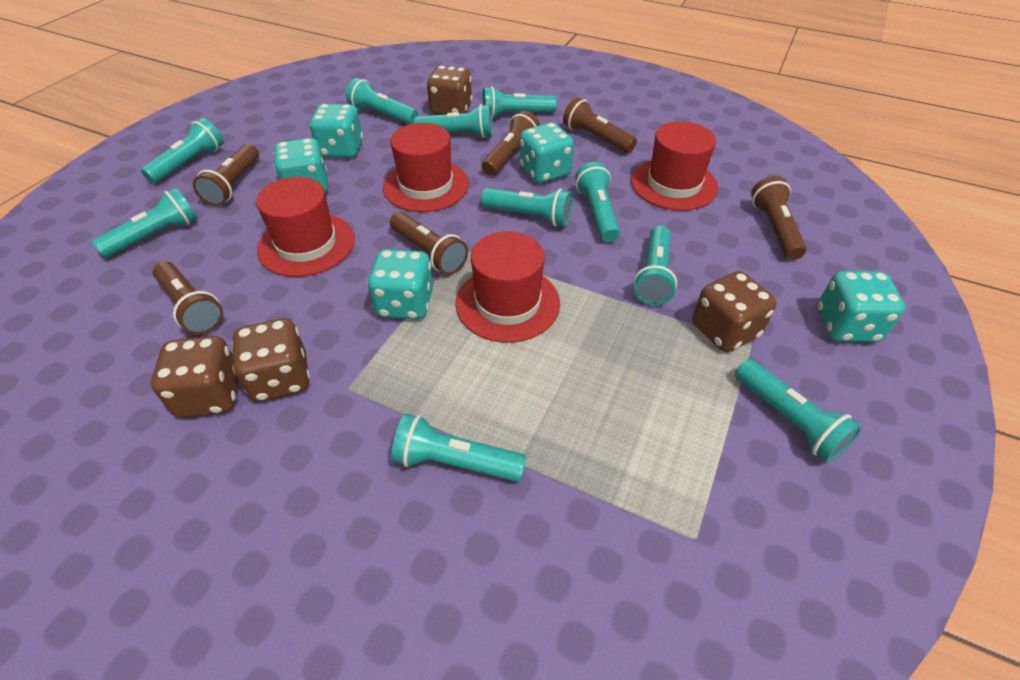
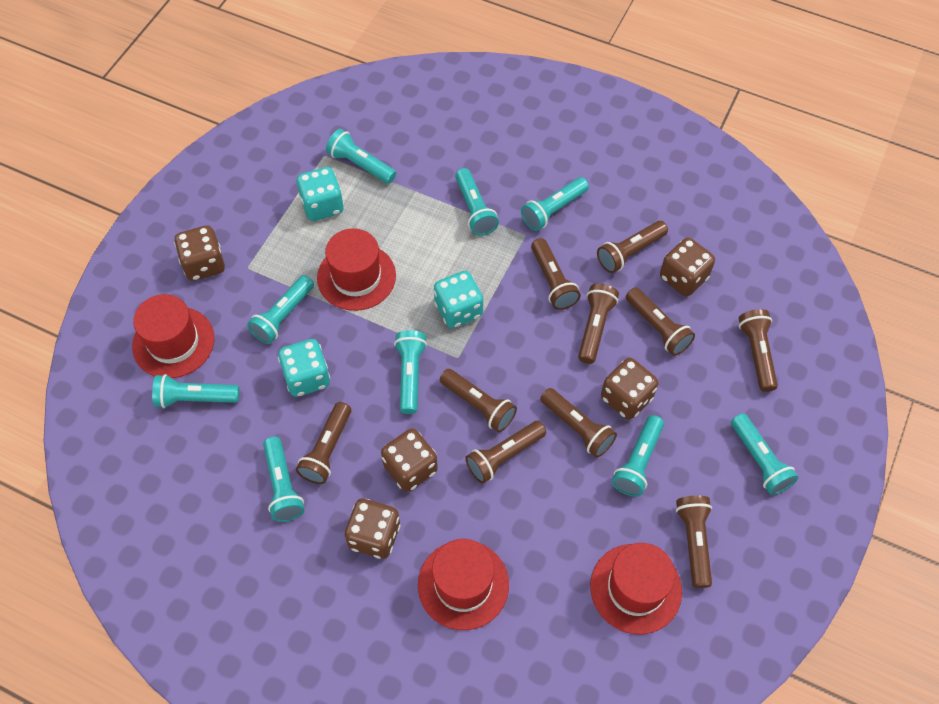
brown dice: 4 -> 5
brown flashlight: 6 -> 10
turquoise dice: 5 -> 3
turquoise flashlight: 10 -> 9

